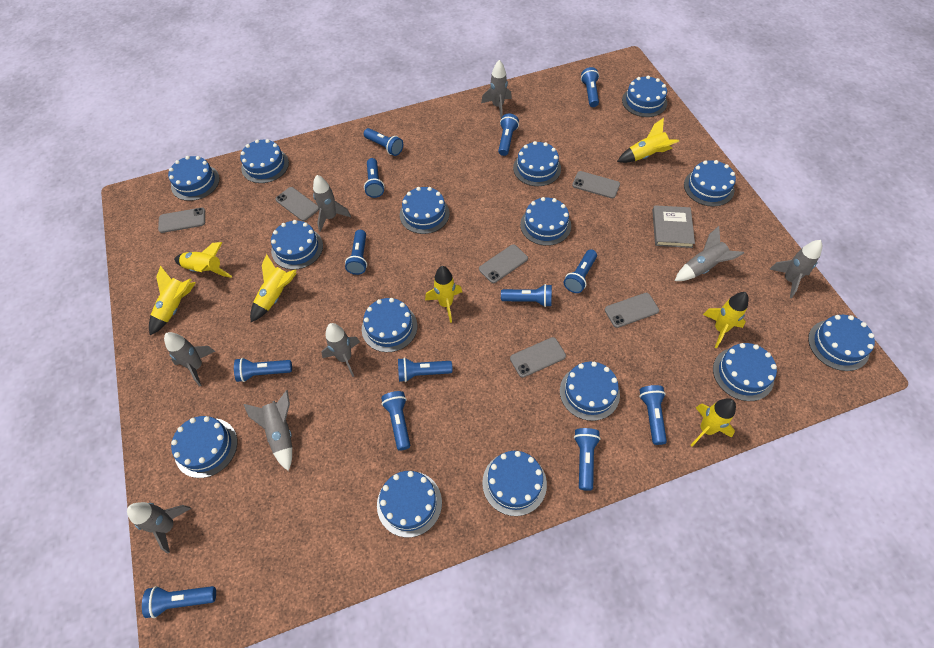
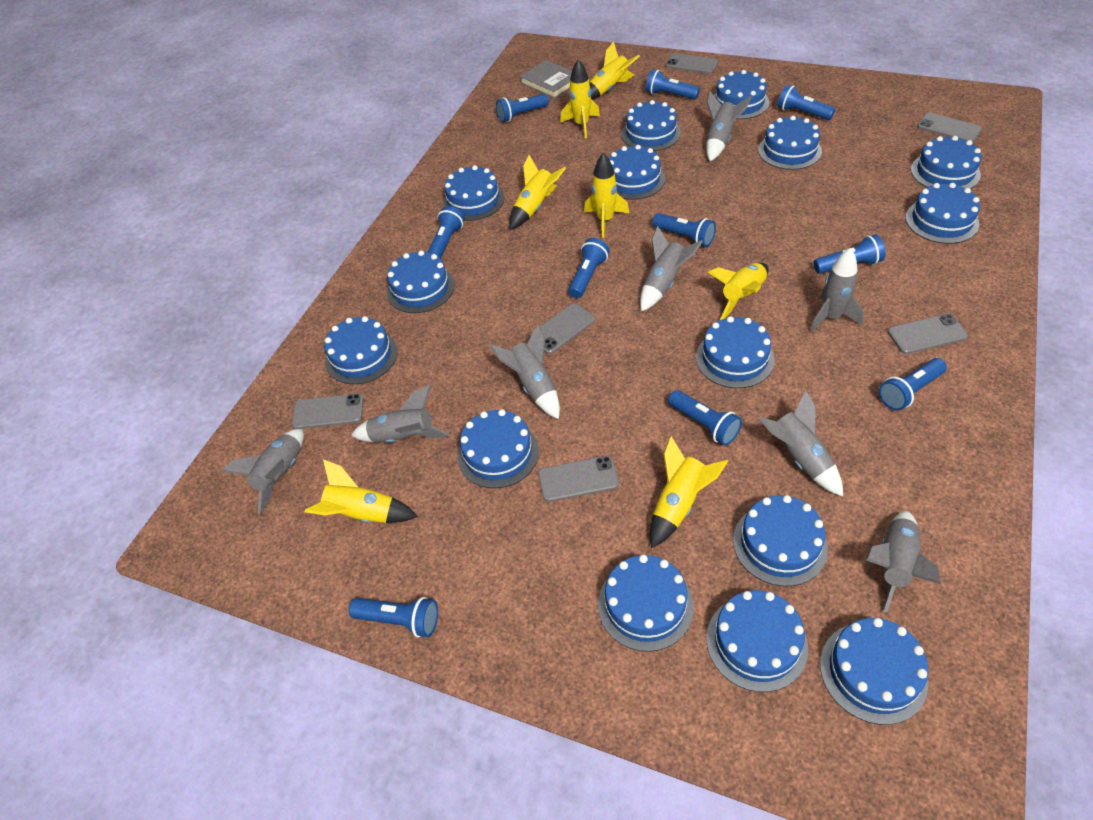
blue flashlight: 13 -> 10

